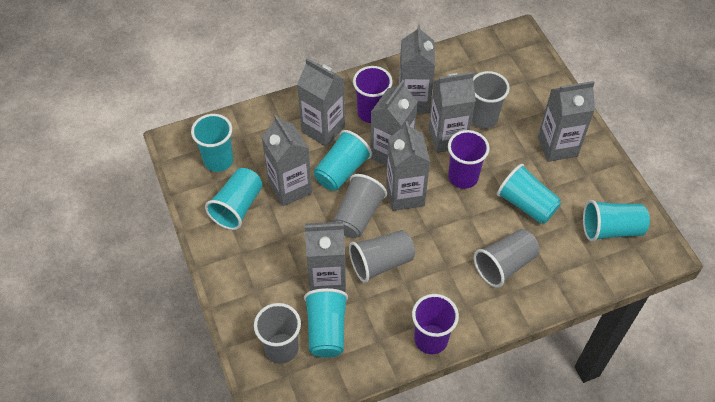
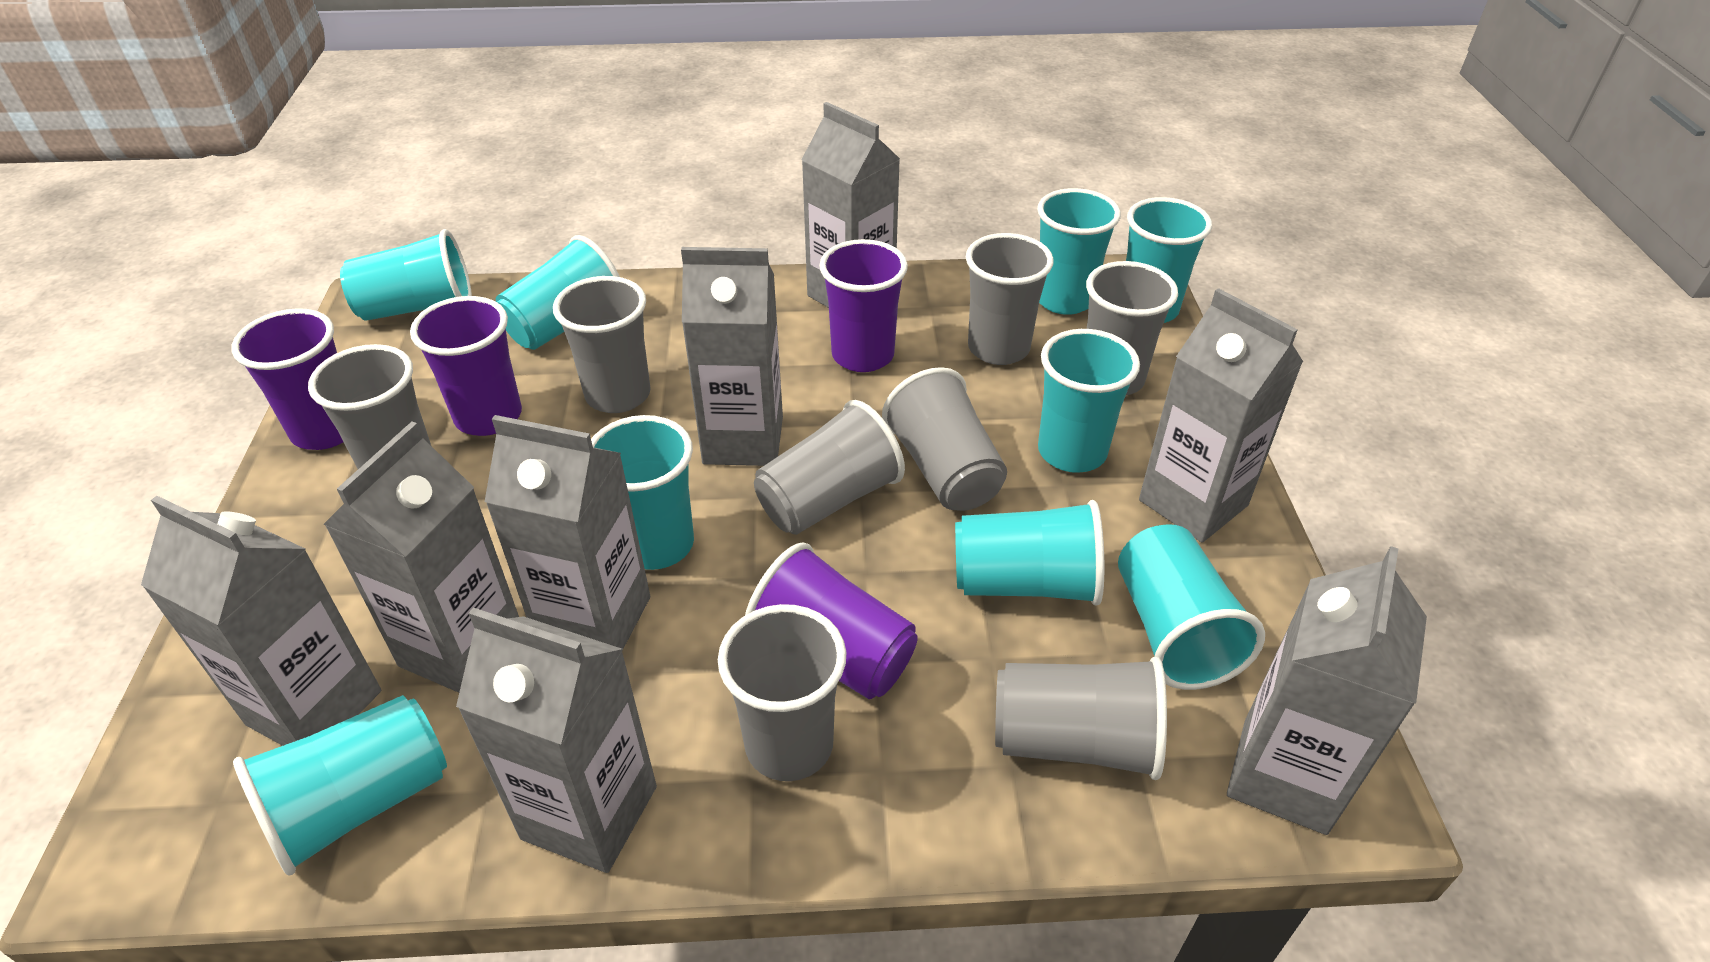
grey cup: 5 -> 8
purple cup: 3 -> 4
turquoise cup: 6 -> 9

